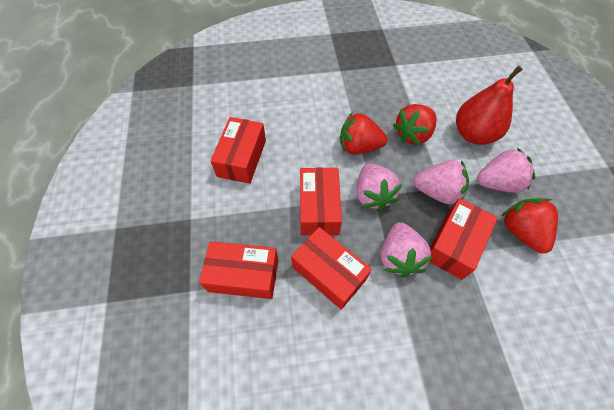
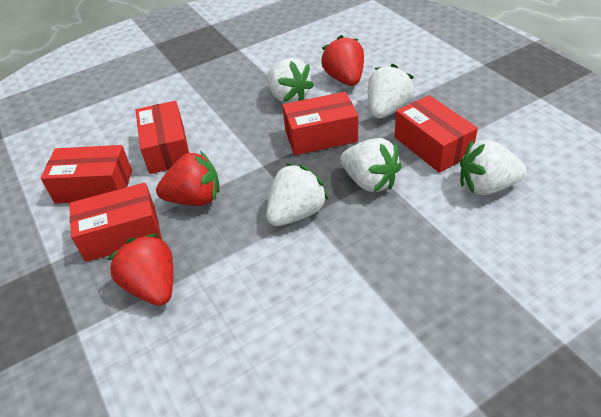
pink strawberry: 4 -> 0
red pear: 1 -> 0
white strawberry: 0 -> 5

